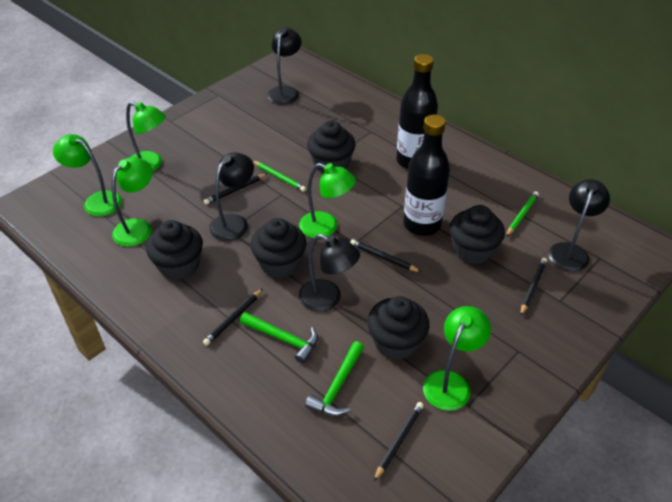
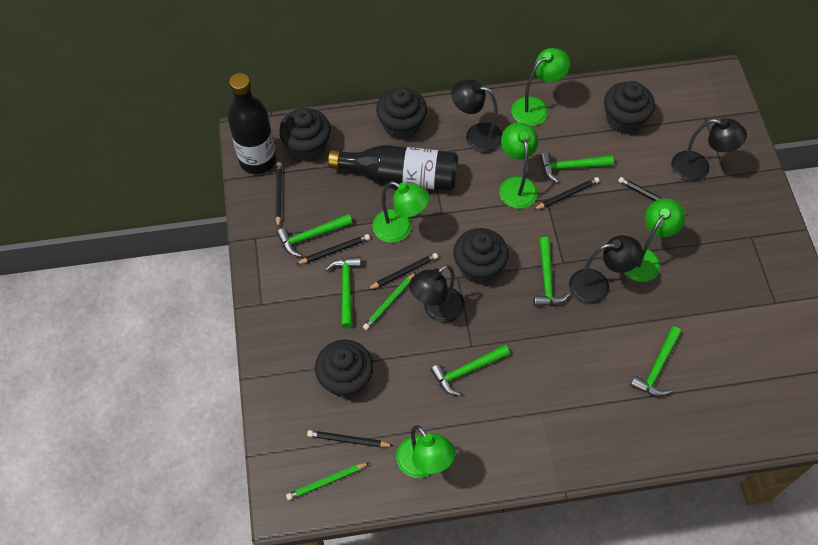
black pencil: 5 -> 6
green hammer: 2 -> 6

